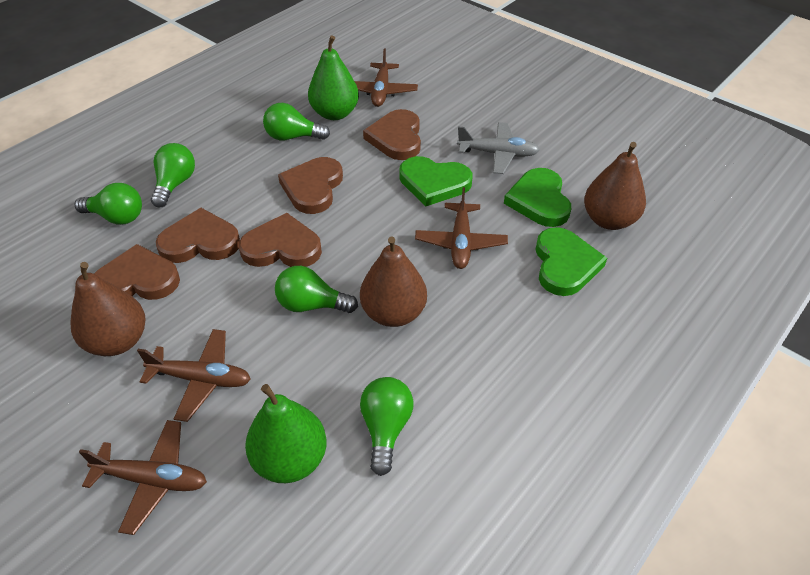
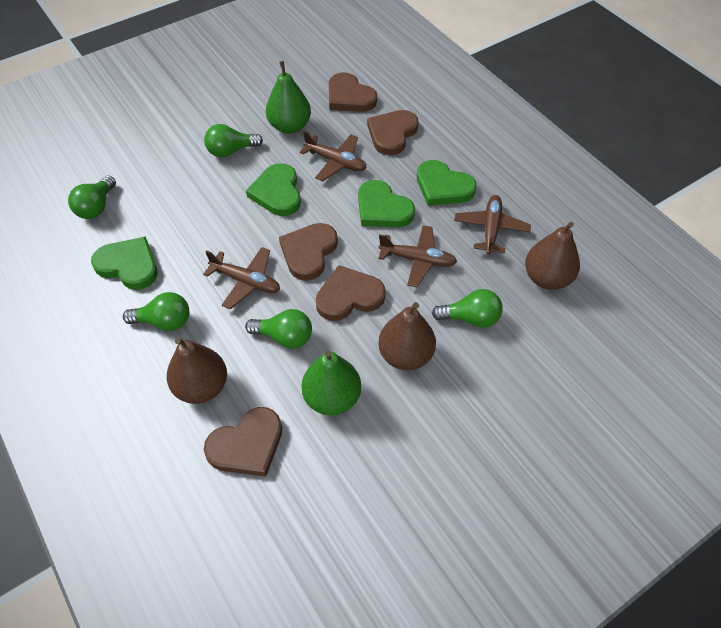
green heart: 3 -> 4
grey plane: 1 -> 0

